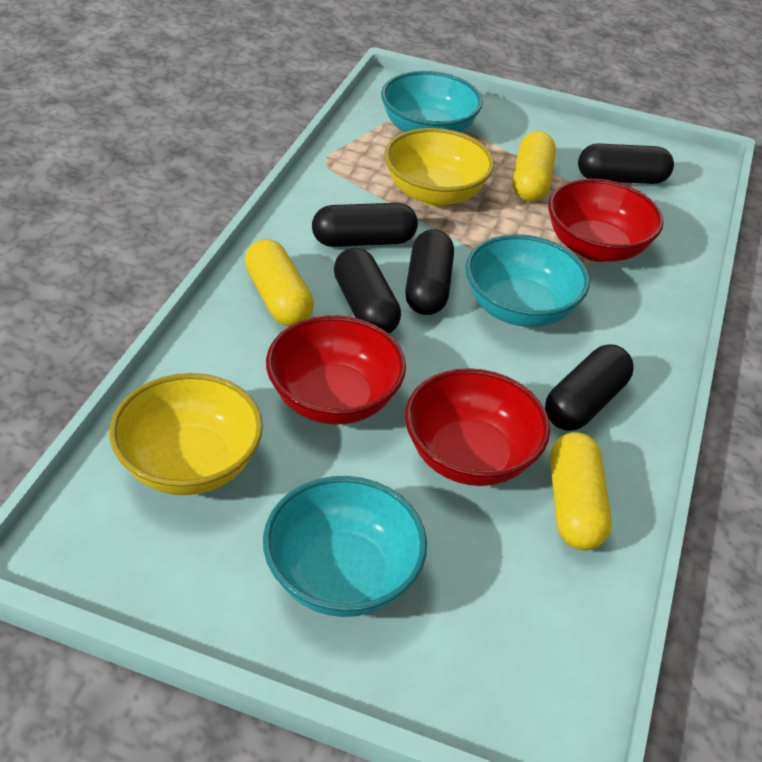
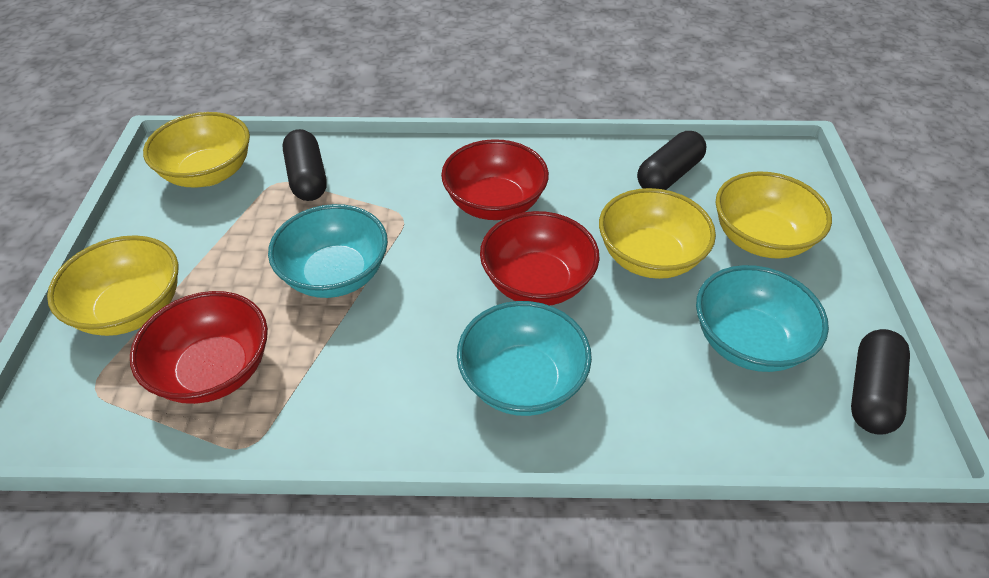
black capsule: 5 -> 3
yellow bowl: 2 -> 4
yellow capsule: 3 -> 0

